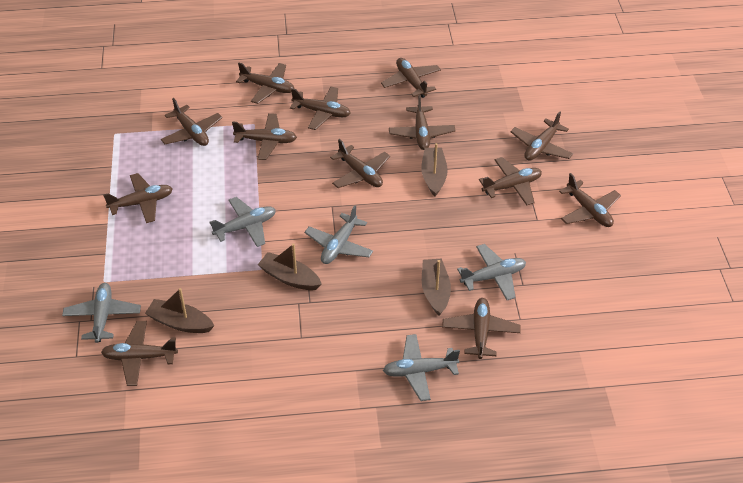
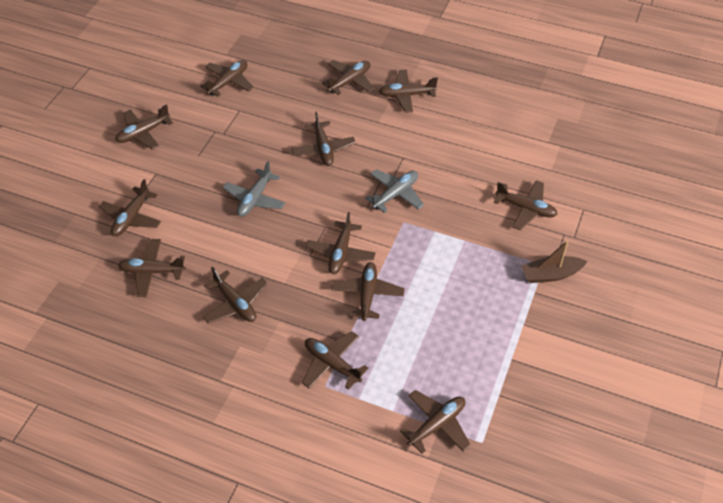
brown boat: 4 -> 1
grey plane: 5 -> 2

